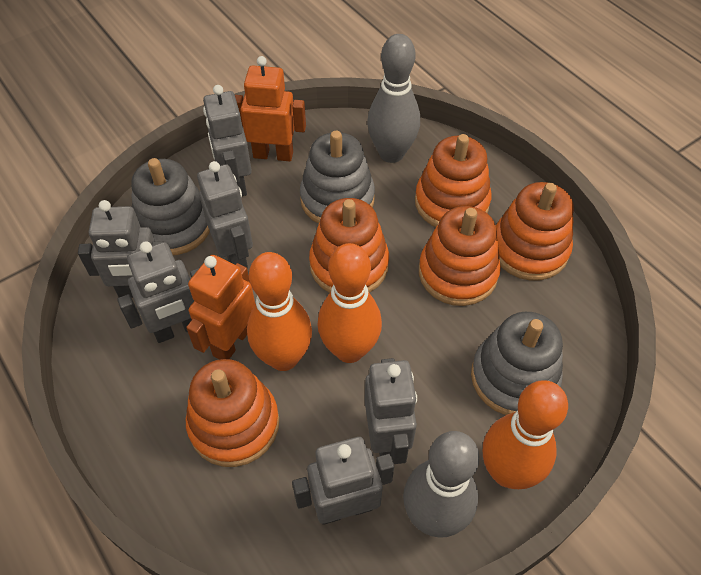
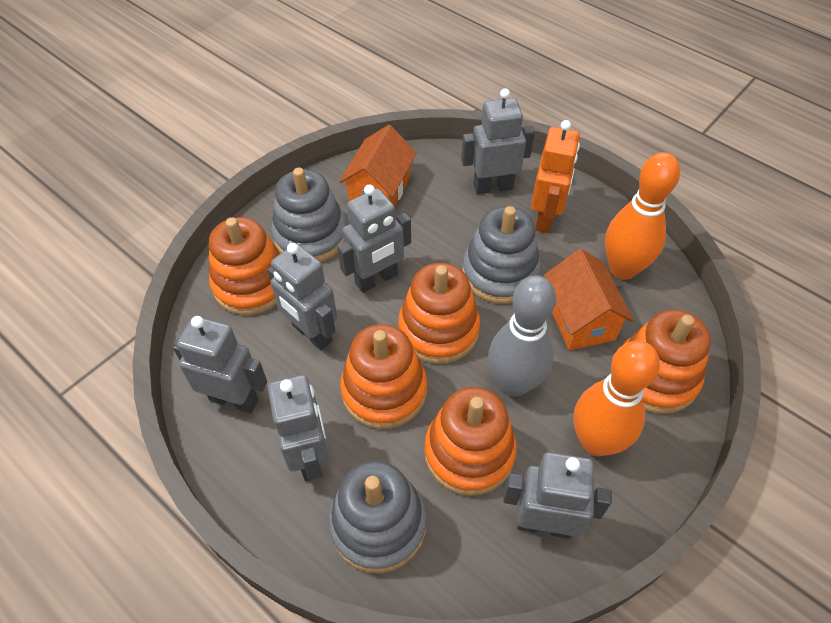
grey bowling pin: 2 -> 1
orange bowling pin: 3 -> 2
orange house: 0 -> 2
orange robot: 2 -> 1

